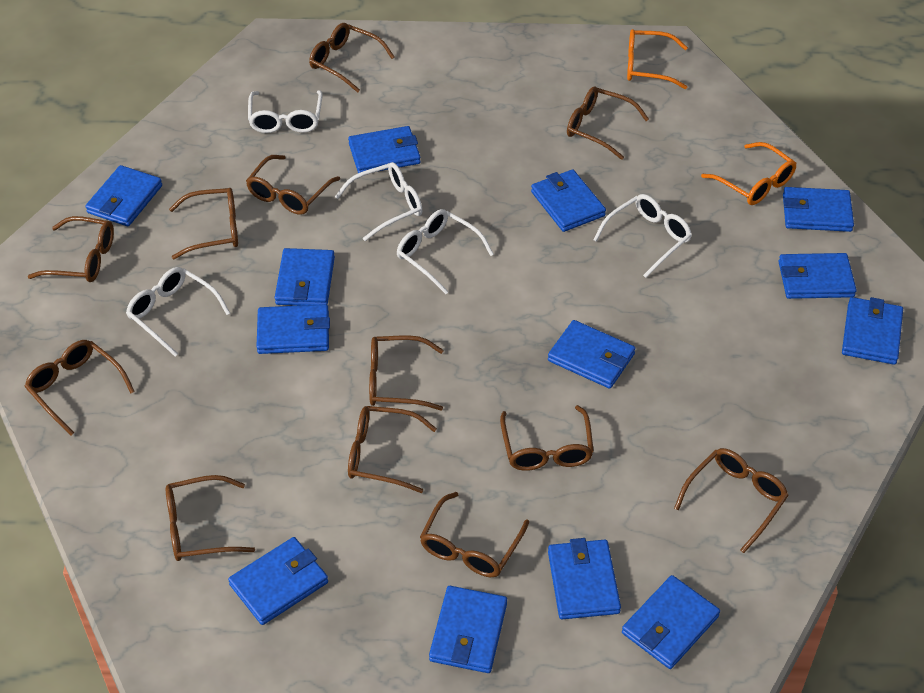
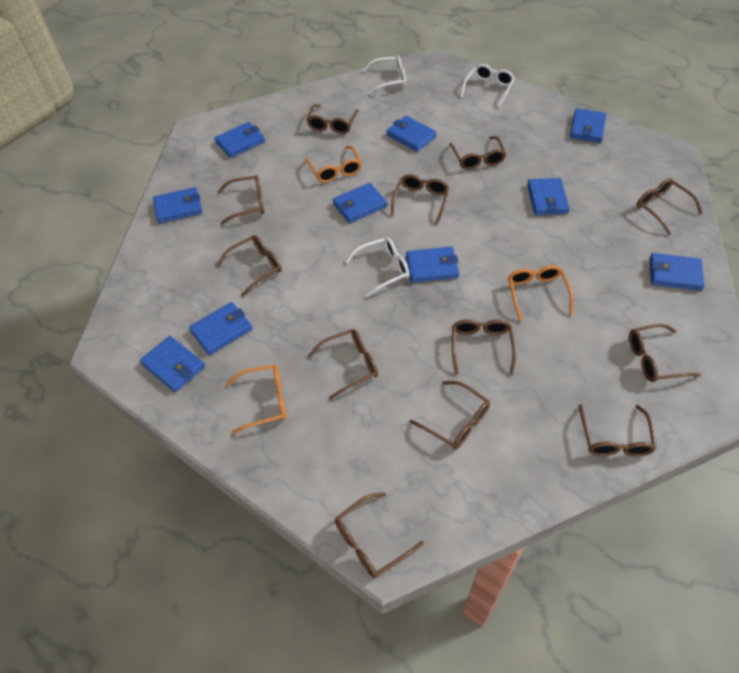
blue wallet: 13 -> 10
orange glasses: 2 -> 3
white glasses: 5 -> 3

